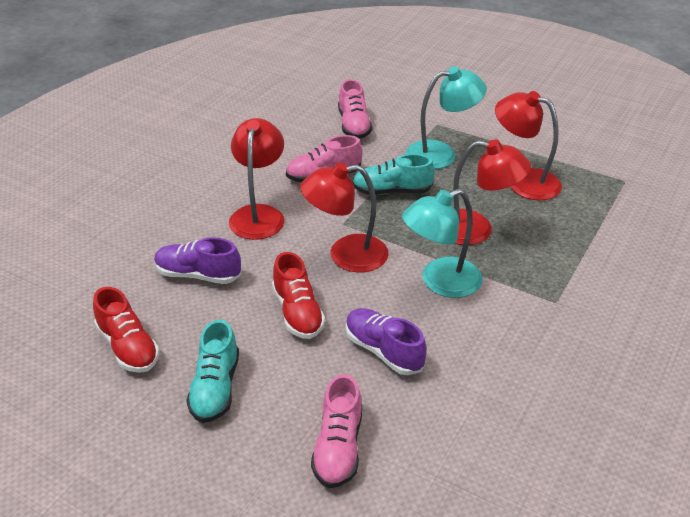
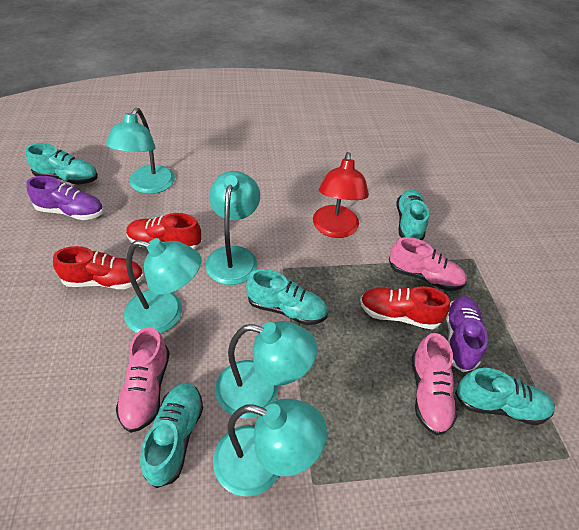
red lamp: 4 -> 1
red shoe: 2 -> 3
turquoise lamp: 2 -> 5
turquoise shoe: 2 -> 5

